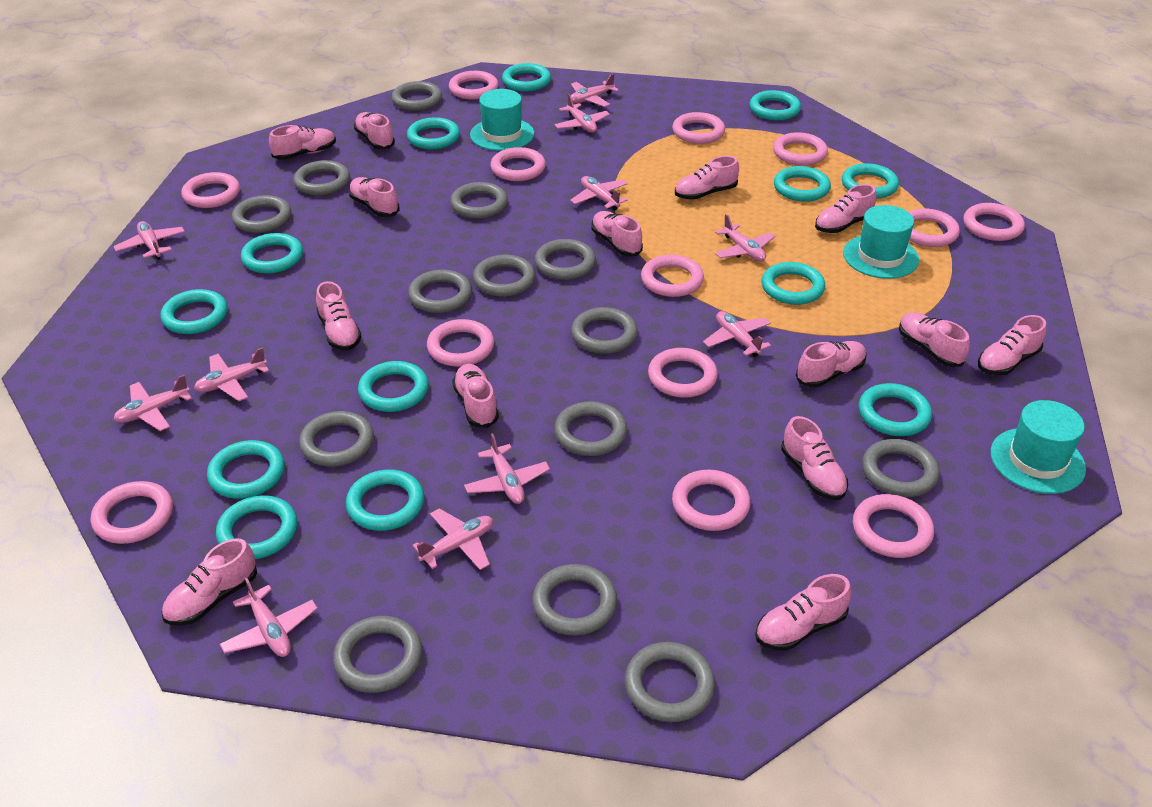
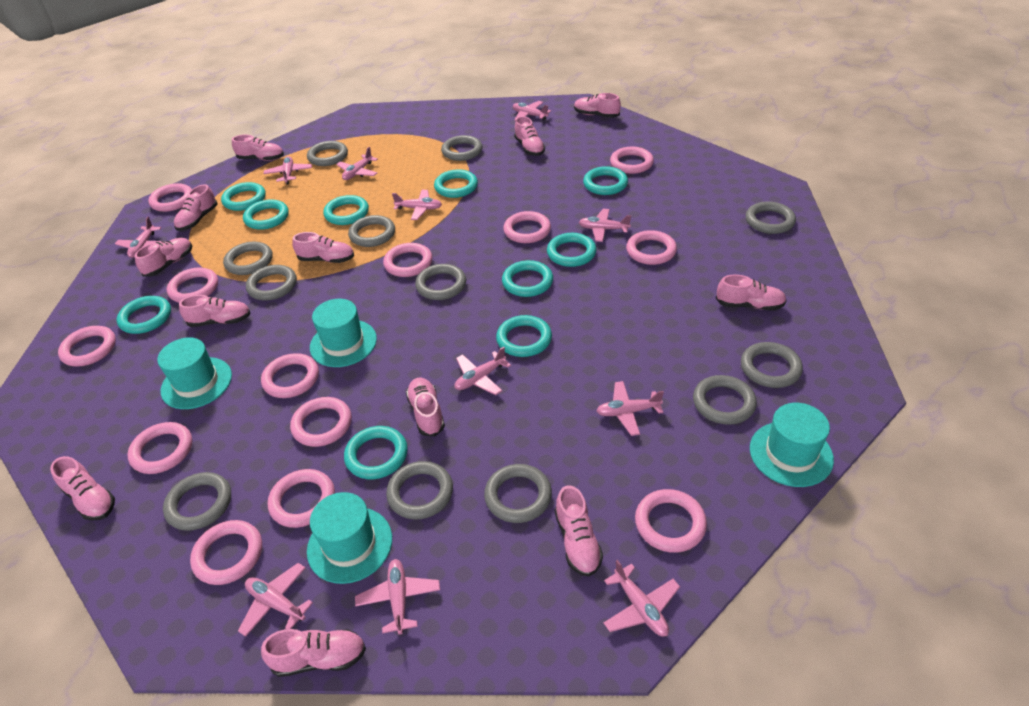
grey ring: 14 -> 12
pink shoe: 14 -> 12
turquoise hat: 3 -> 4
turquoise ring: 13 -> 10

